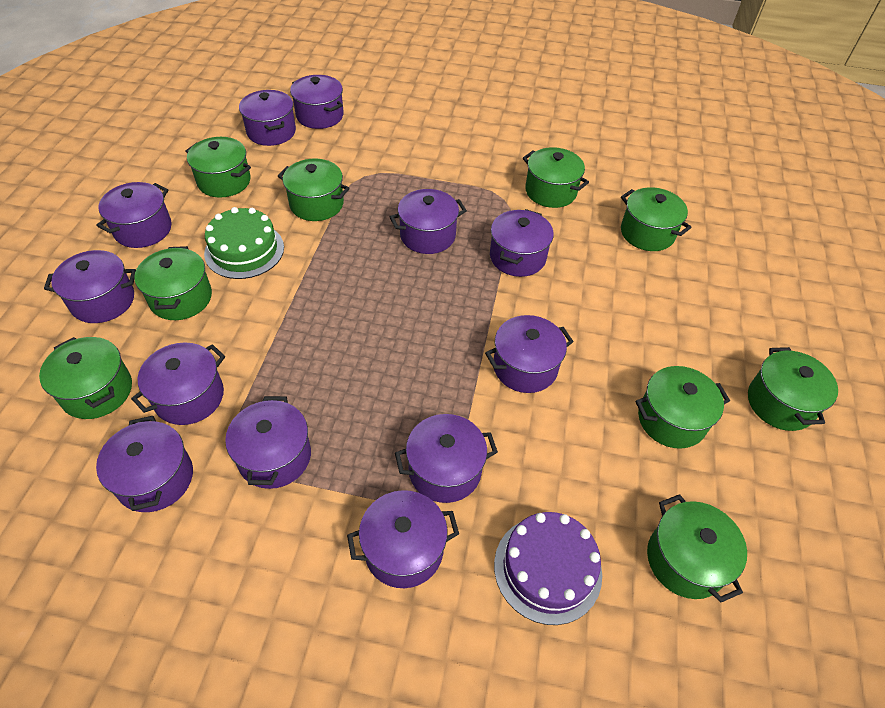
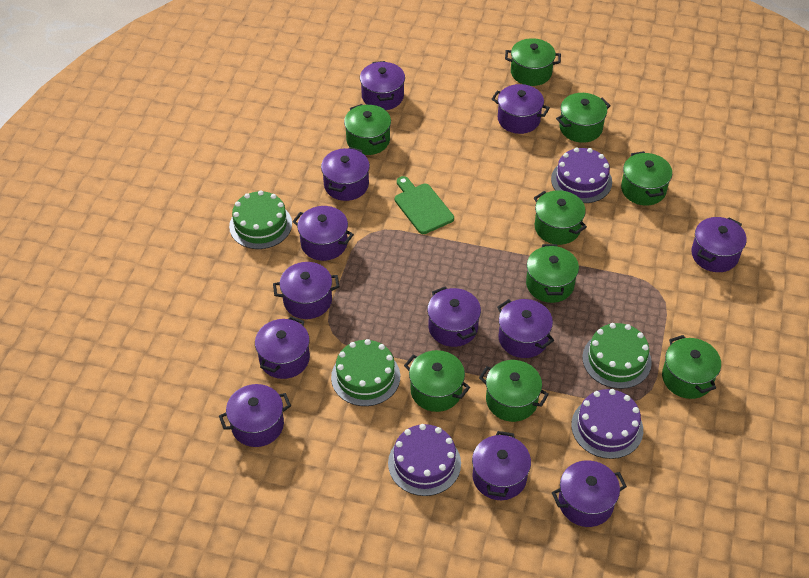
green cake: 1 -> 3
green cutting board: 0 -> 1
purple cake: 1 -> 3

